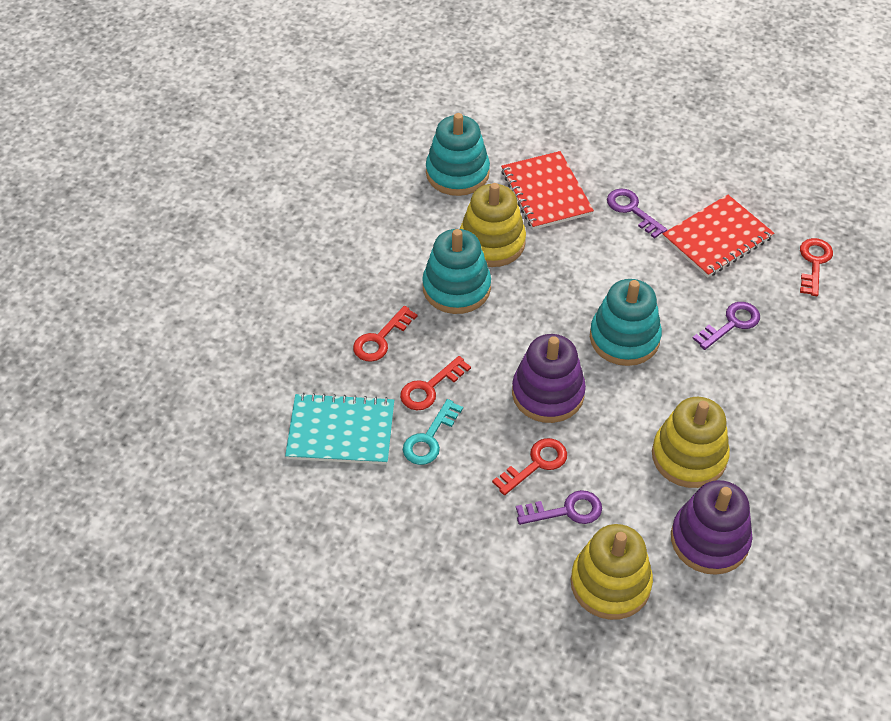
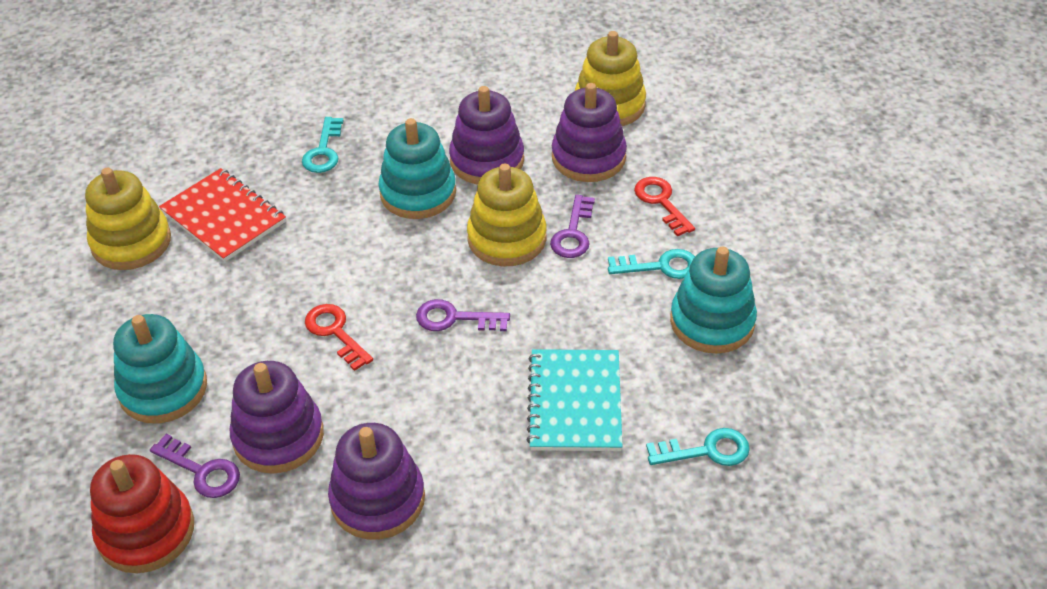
purple stacking toy: 2 -> 4
red key: 4 -> 2
red notebook: 2 -> 1
red stacking toy: 0 -> 1
turquoise key: 1 -> 3

